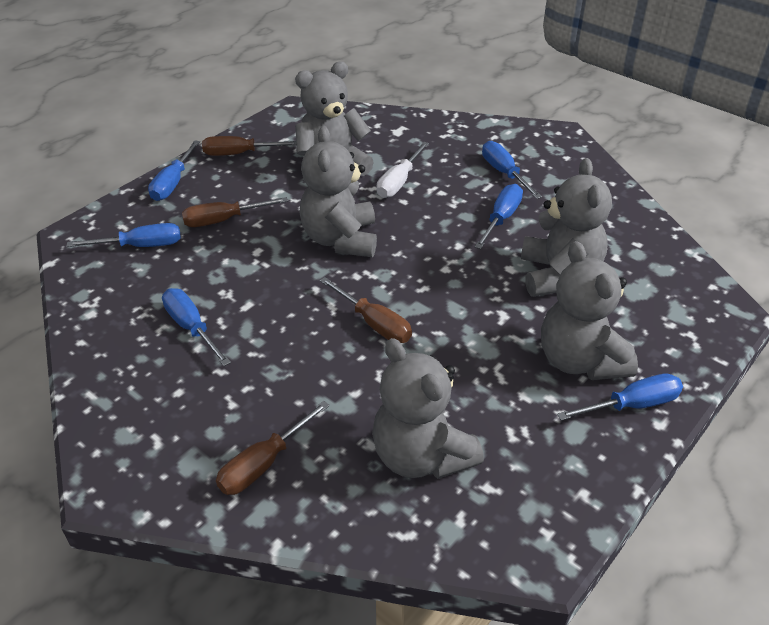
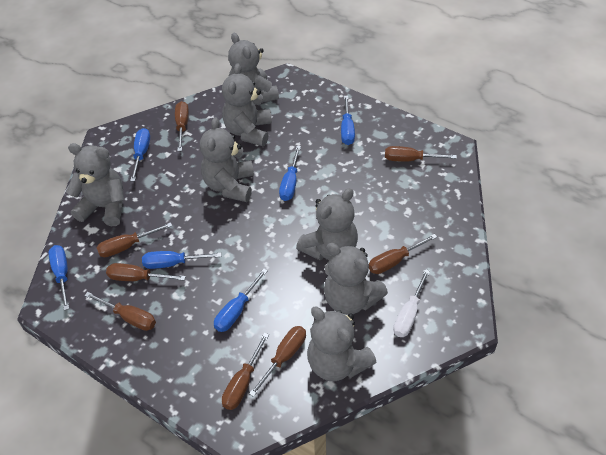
brown screwdriver: 4 -> 8
grey teddy bear: 5 -> 7

